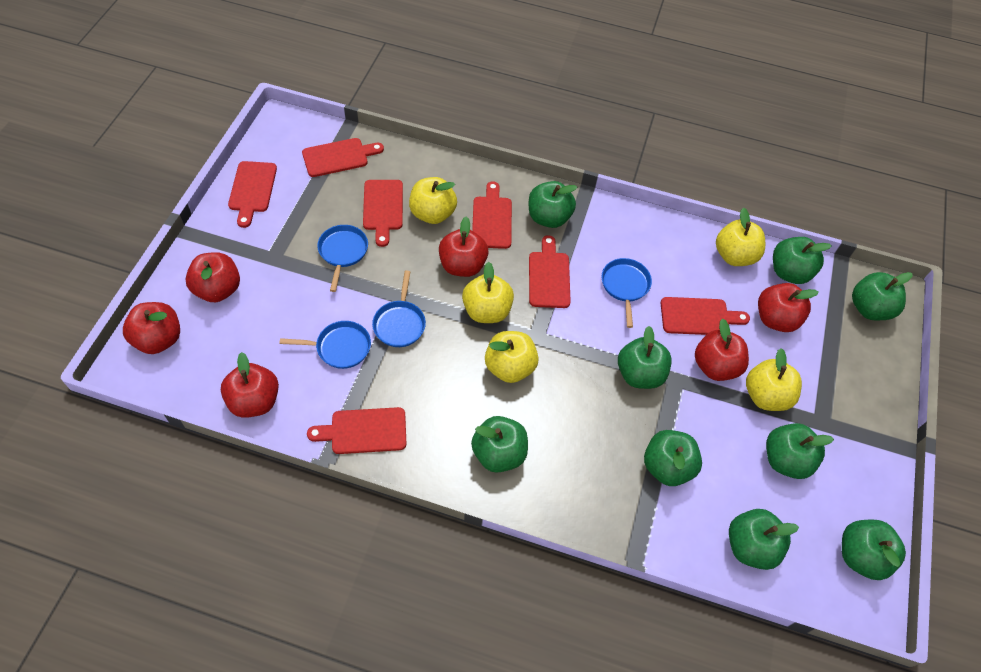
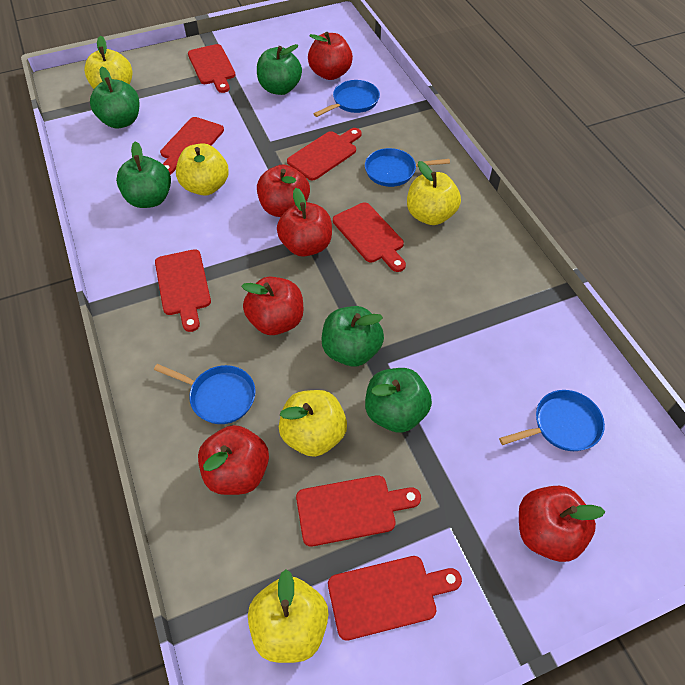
green apple: 9 -> 5

